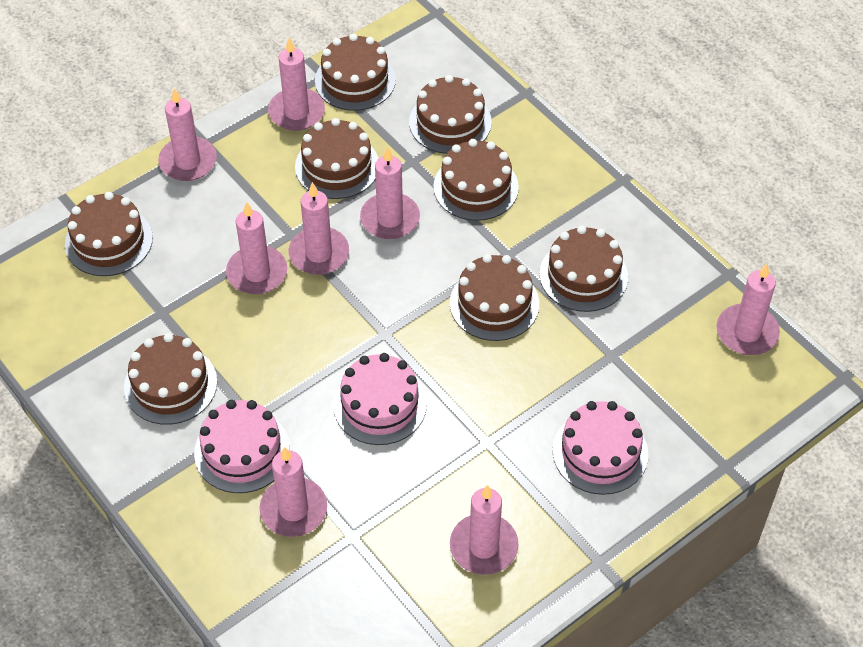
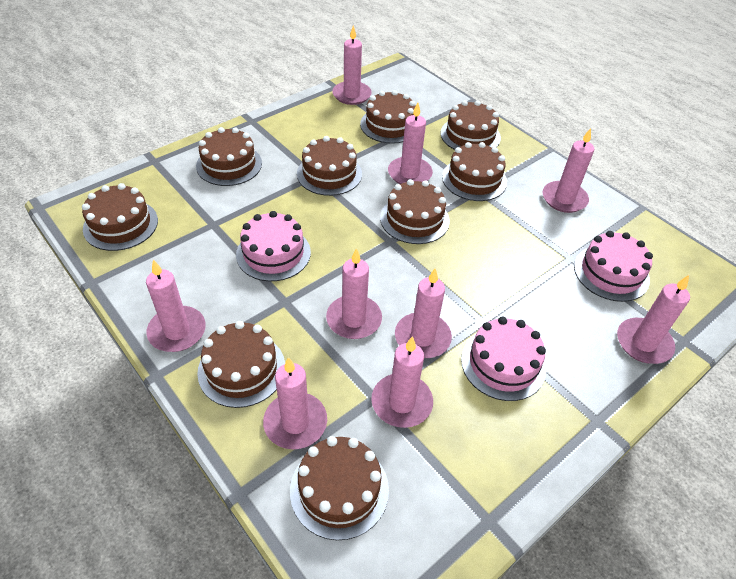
brown cake: 8 -> 9
pink candle: 8 -> 9

